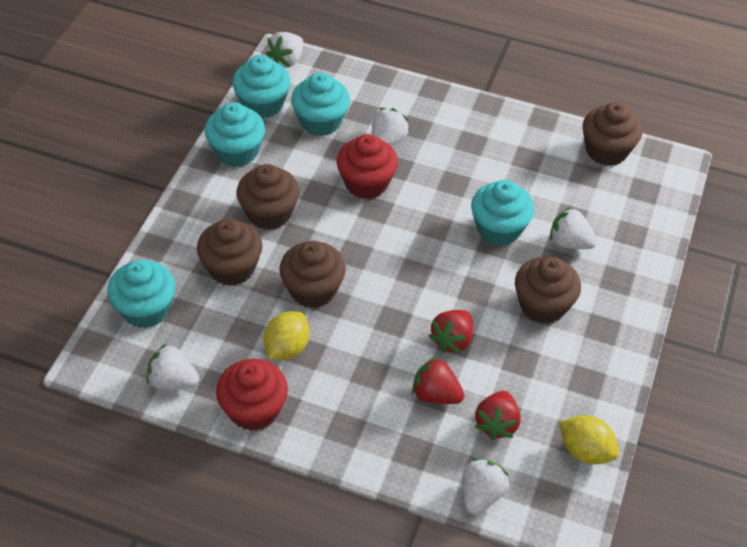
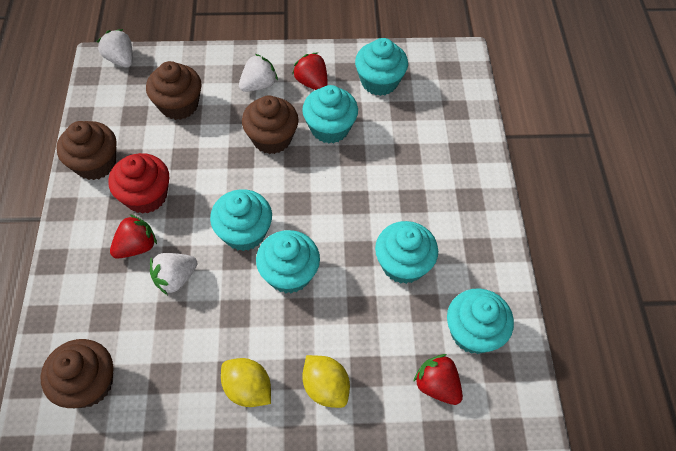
brown cupcake: 5 -> 4
red cupcake: 2 -> 1
turquoise cupcake: 5 -> 6
white strawberry: 5 -> 3

